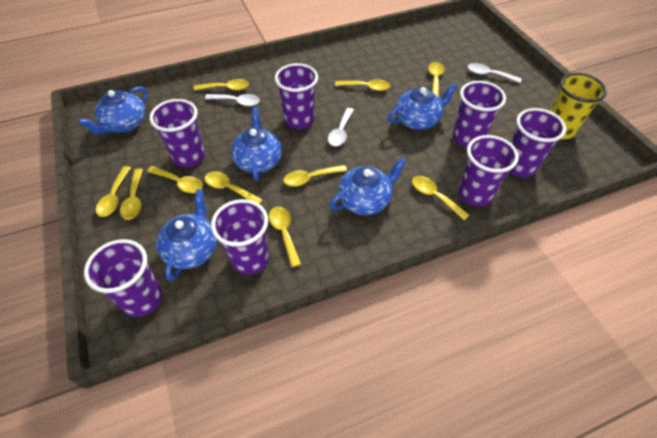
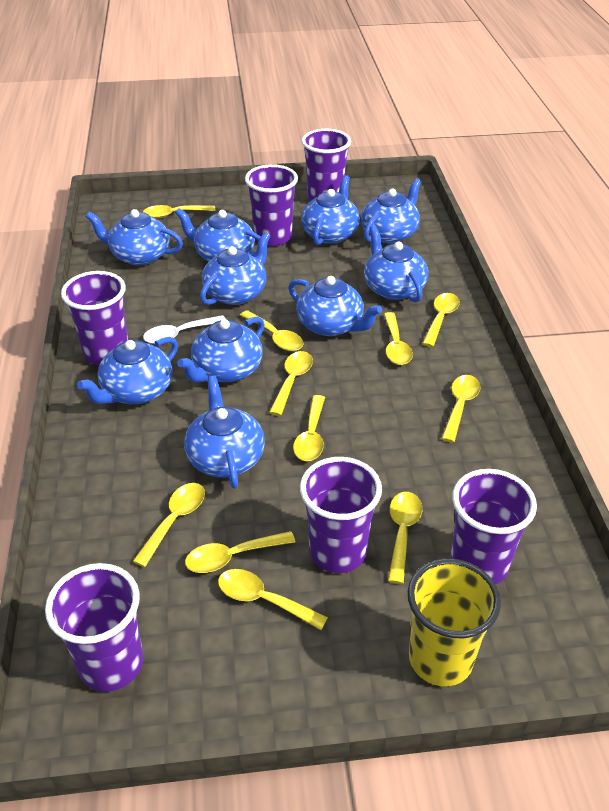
blue teapot: 5 -> 10
purple cup: 7 -> 6
white spoon: 3 -> 1
yellow spoon: 10 -> 11

